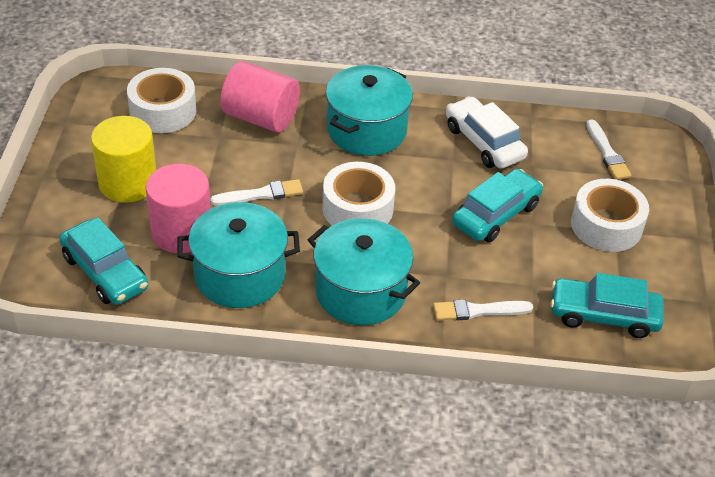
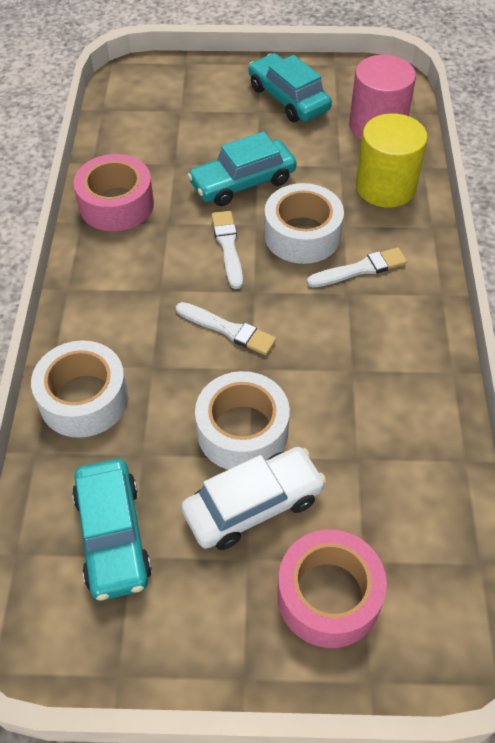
pink cylinder: 2 -> 1
pink tape: 0 -> 2
turquoise pot: 3 -> 0

